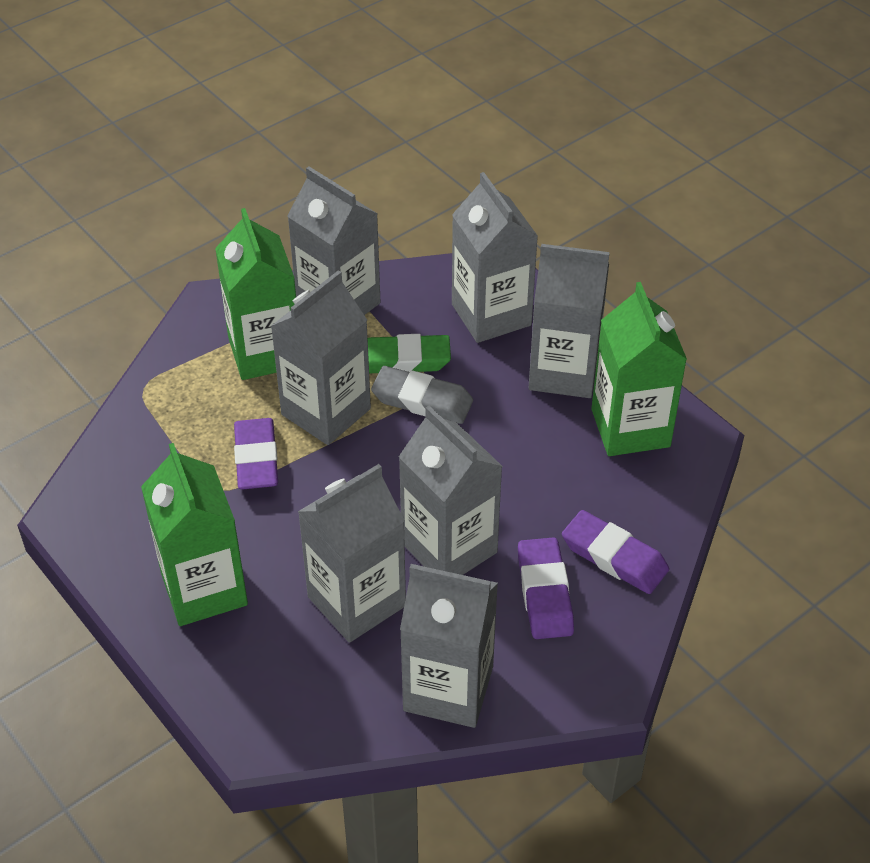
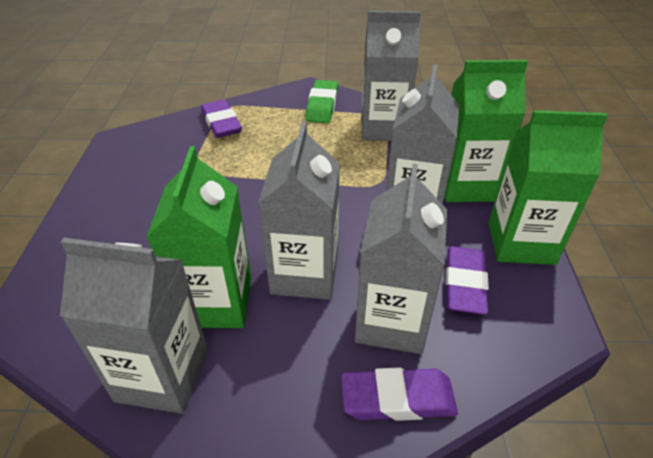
grey carton: 7 -> 5
grey eraser: 1 -> 0

